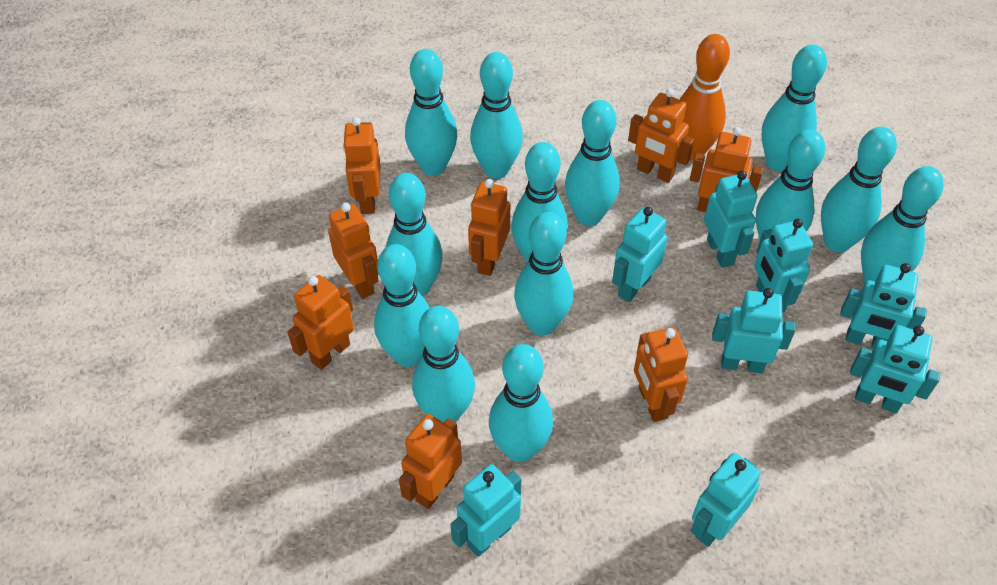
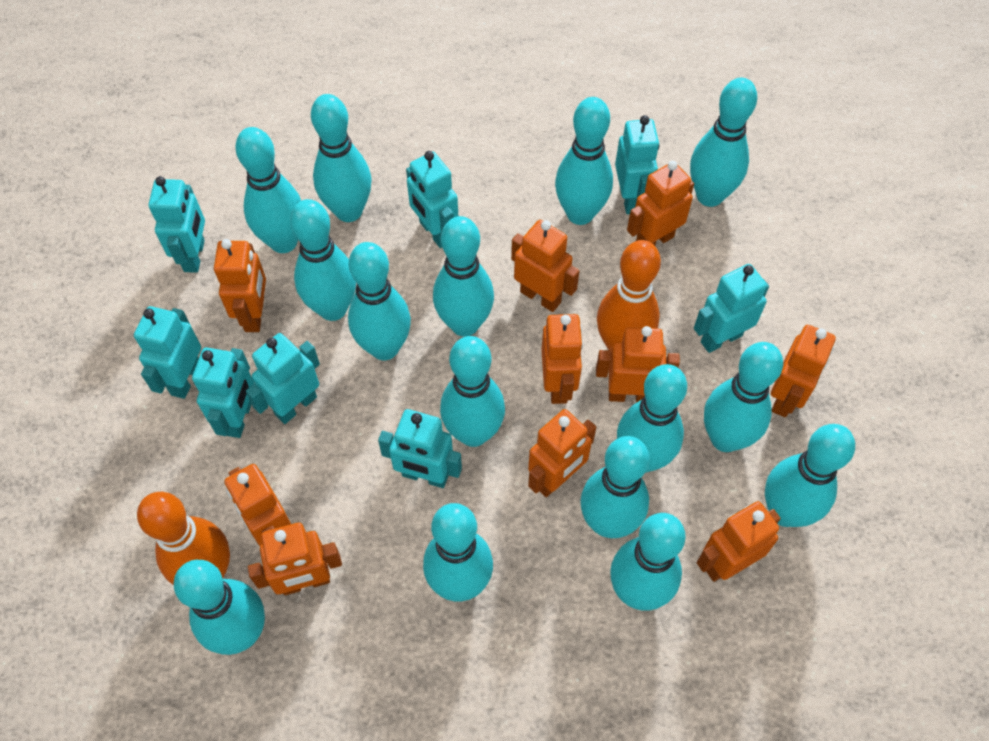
orange bowling pin: 1 -> 2
orange robot: 8 -> 10
turquoise bowling pin: 13 -> 15

